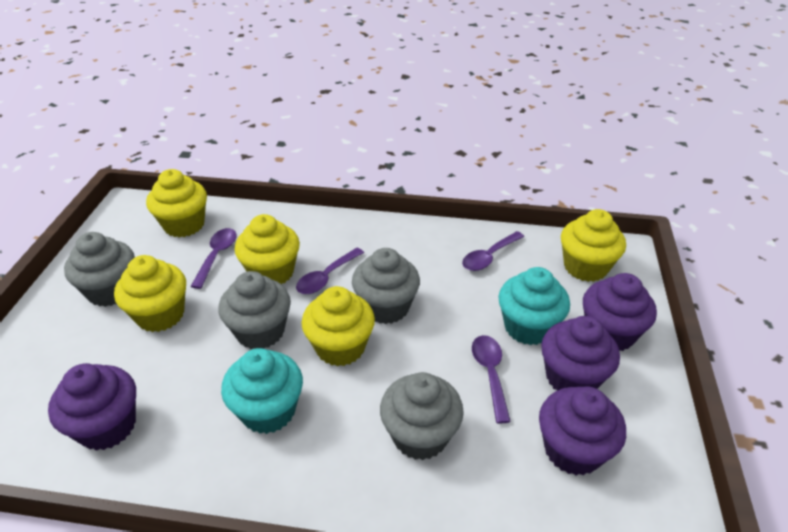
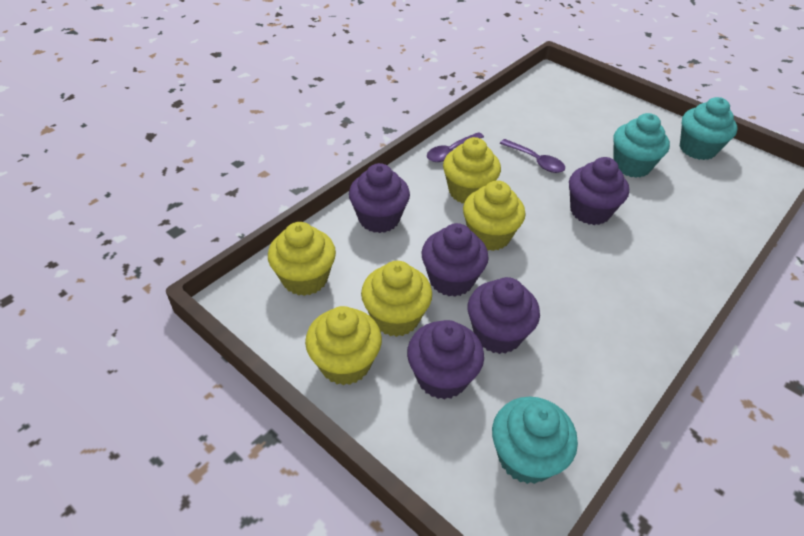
grey cupcake: 4 -> 0
purple cupcake: 4 -> 5
purple spoon: 4 -> 2
turquoise cupcake: 2 -> 3

